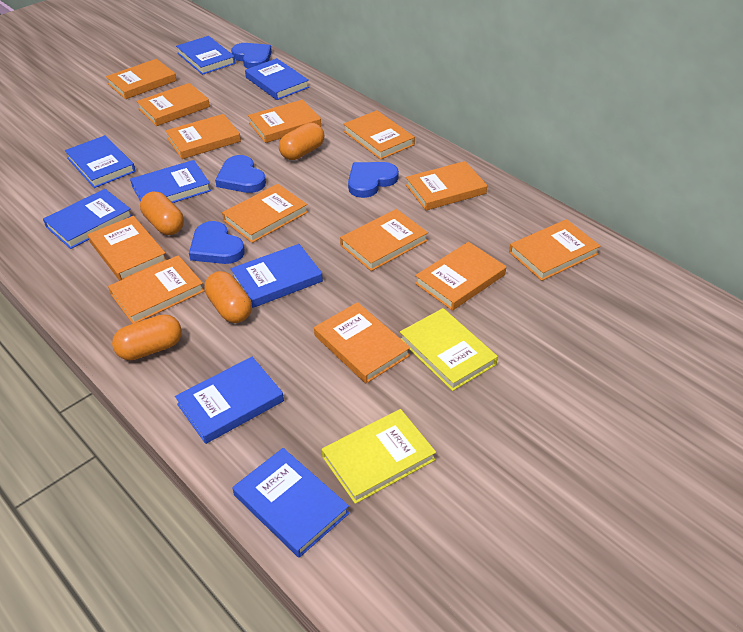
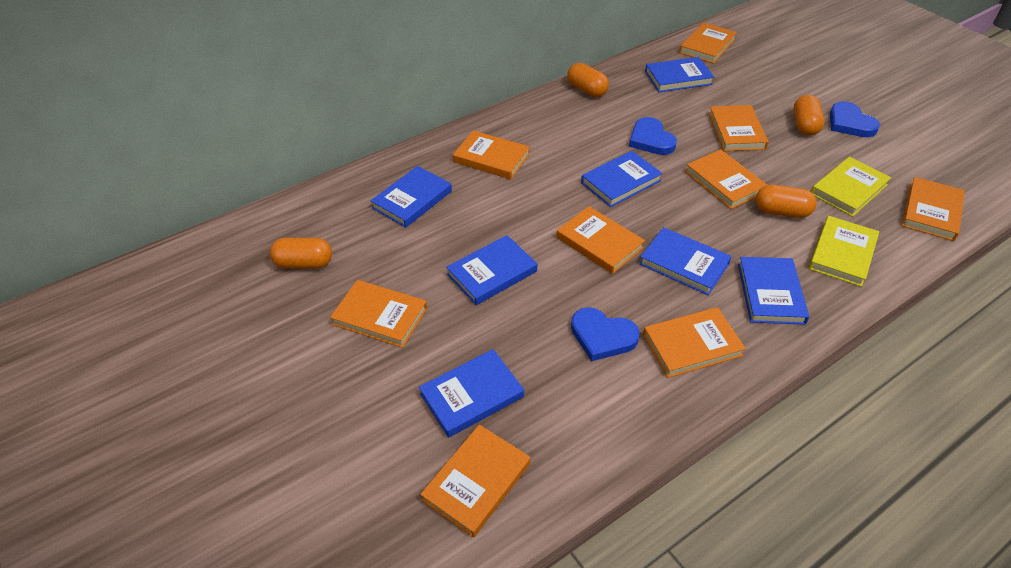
blue book: 8 -> 7
blue heart: 4 -> 3
orange book: 13 -> 9

